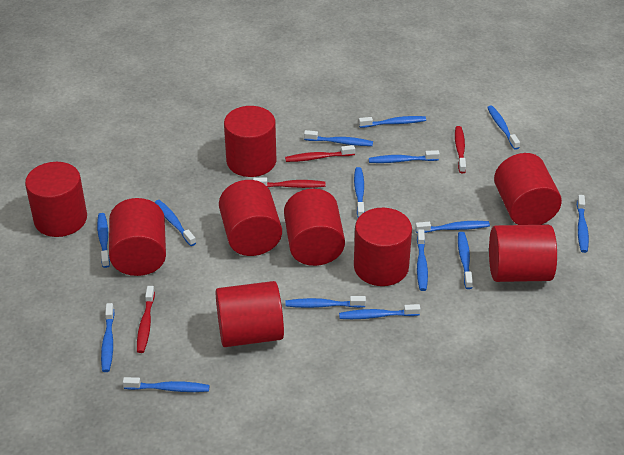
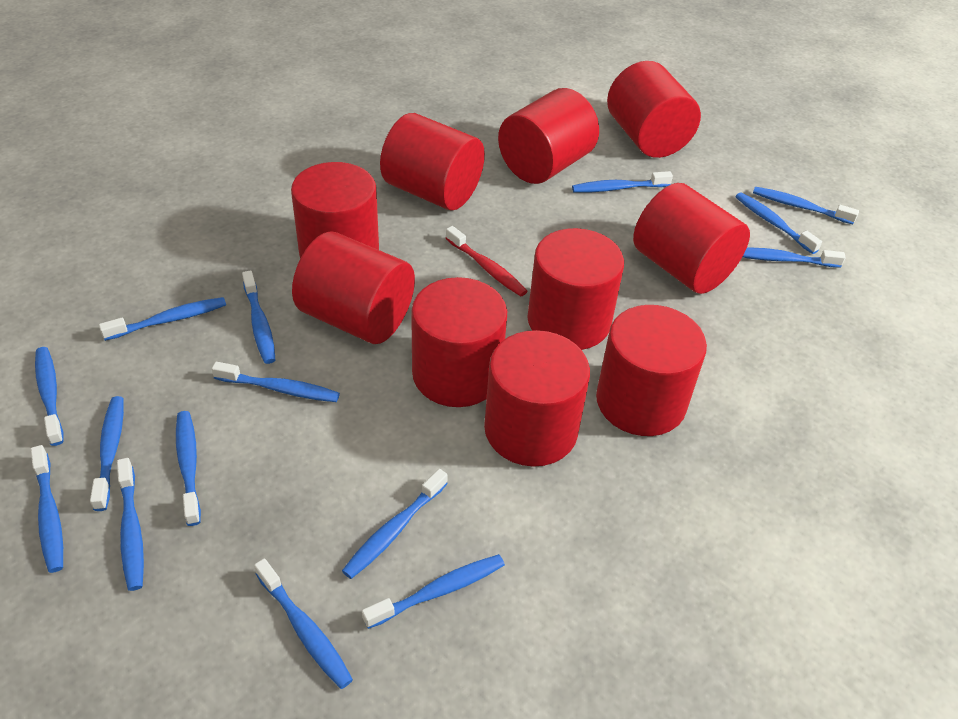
red cylinder: 9 -> 10
red toothbrush: 4 -> 1

